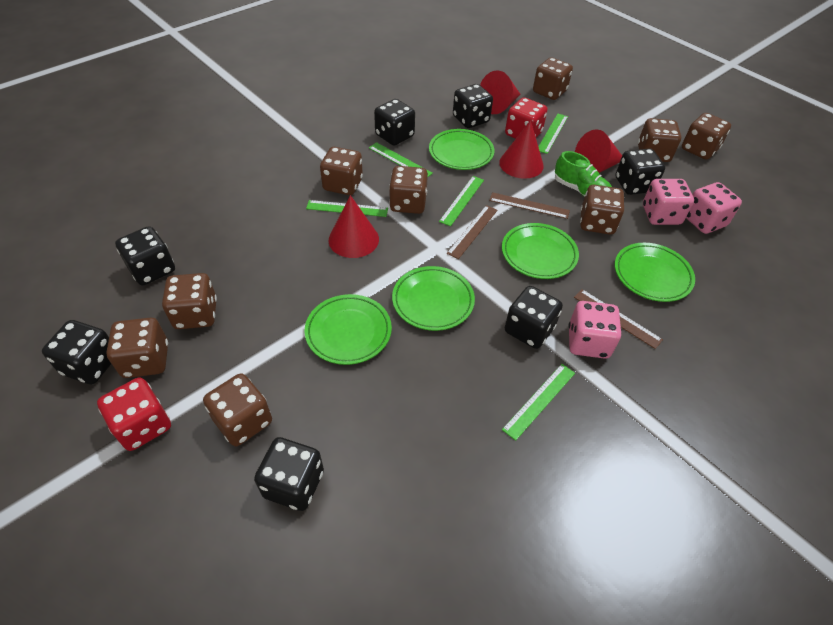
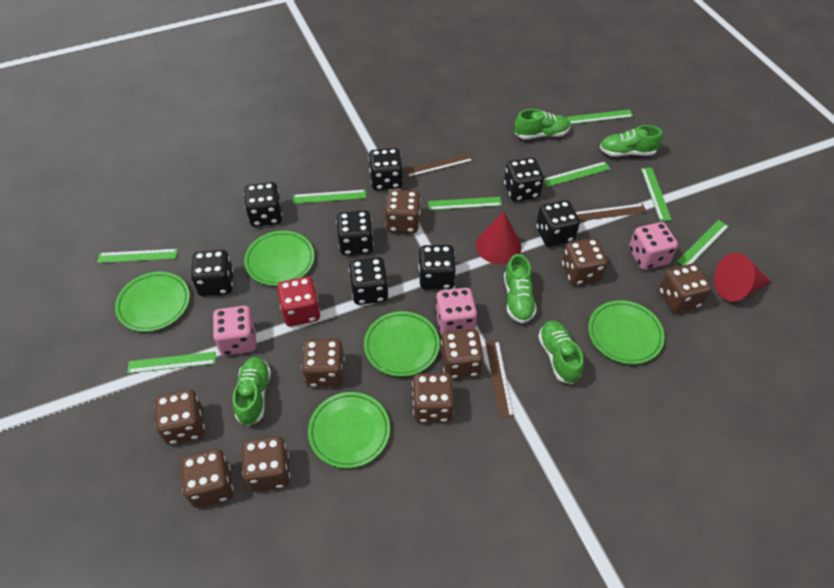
black dice: 7 -> 8
green ruler: 5 -> 8
green shoe: 1 -> 5
red cone: 4 -> 2
red dice: 2 -> 1

